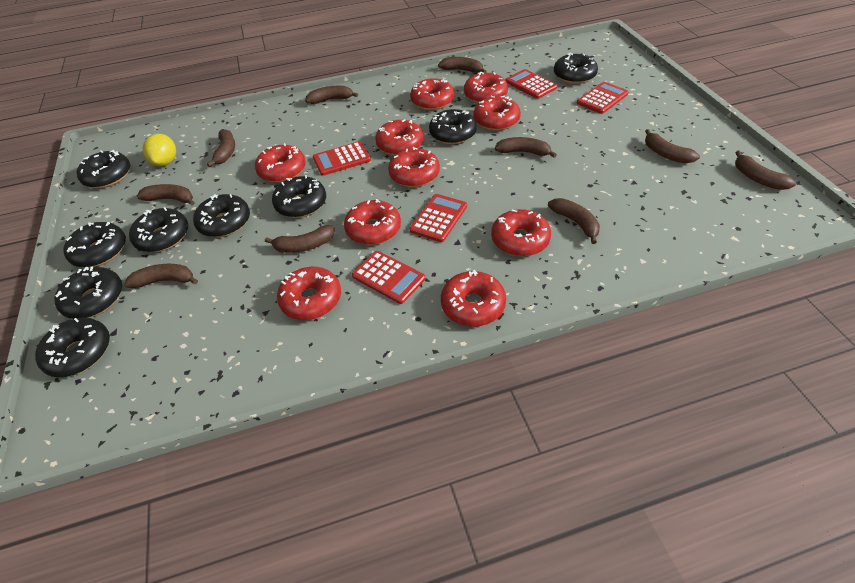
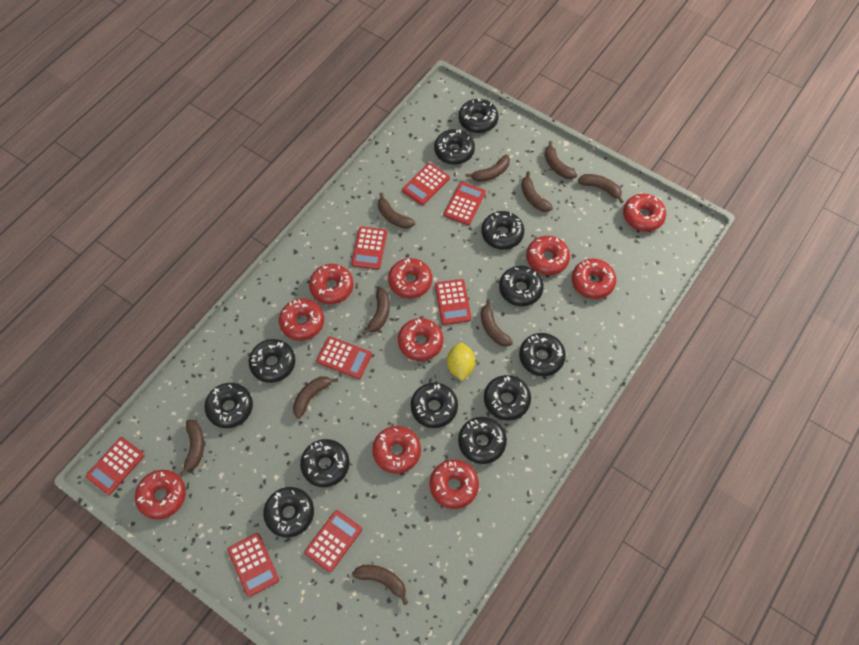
black donut: 9 -> 12
red calculator: 5 -> 8

